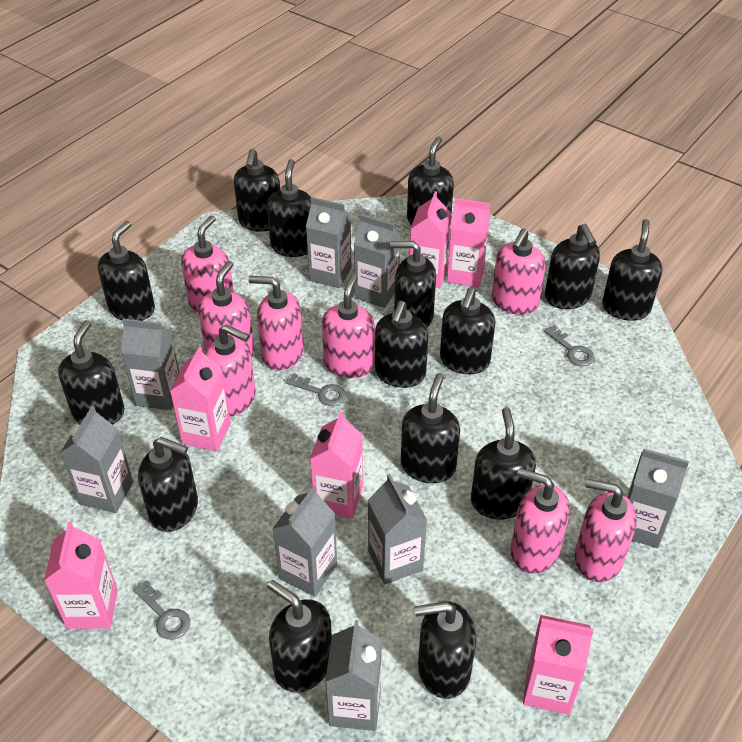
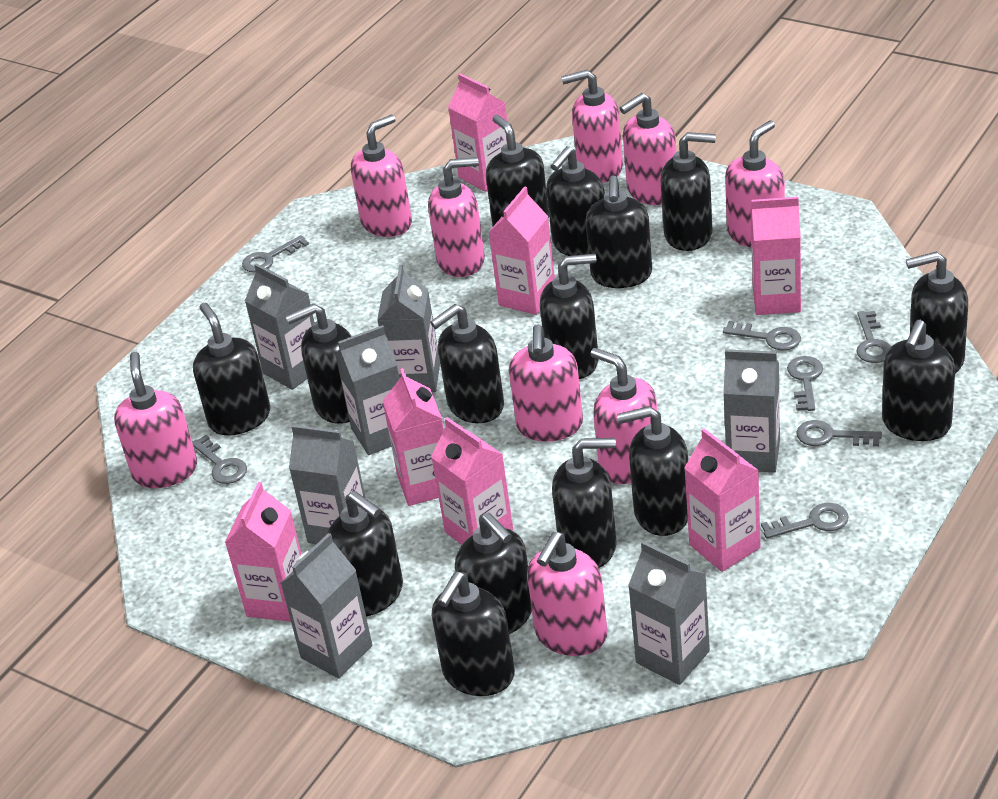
grey carton: 8 -> 7
grey key: 3 -> 7
pink carton: 6 -> 7
pink soap dispenser: 8 -> 9

